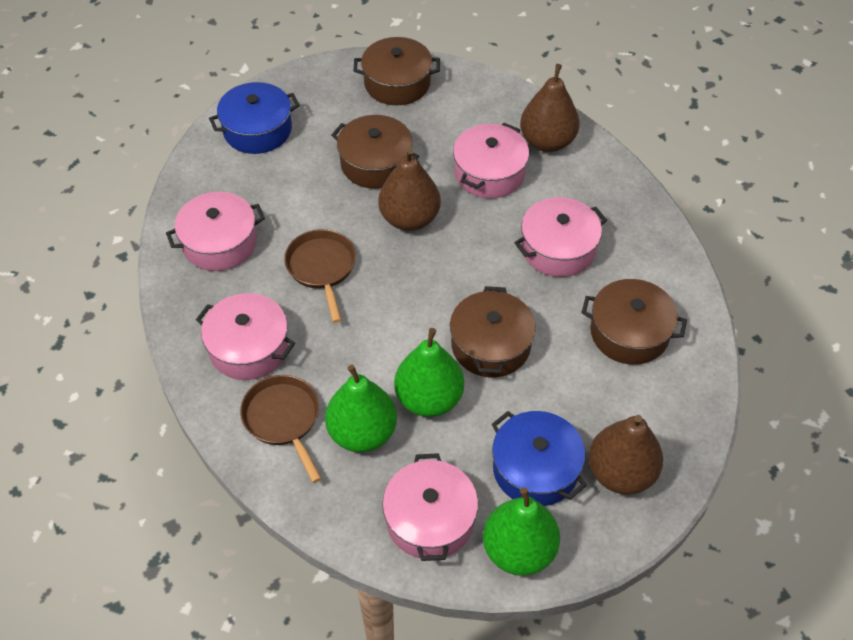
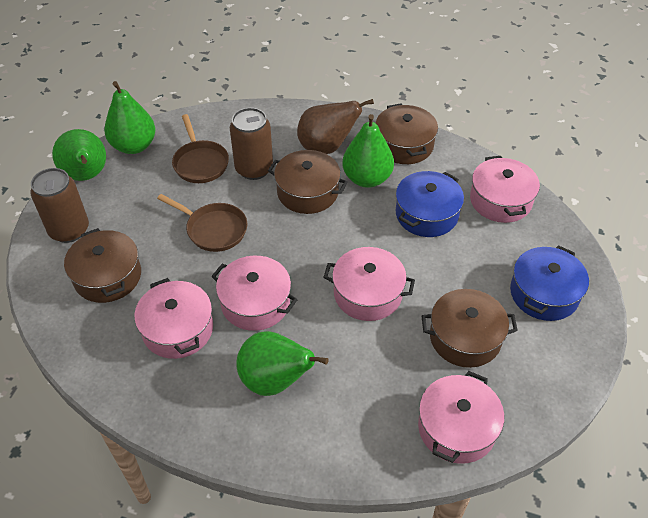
brown can: 0 -> 2
brown pear: 3 -> 1
green pear: 3 -> 4

